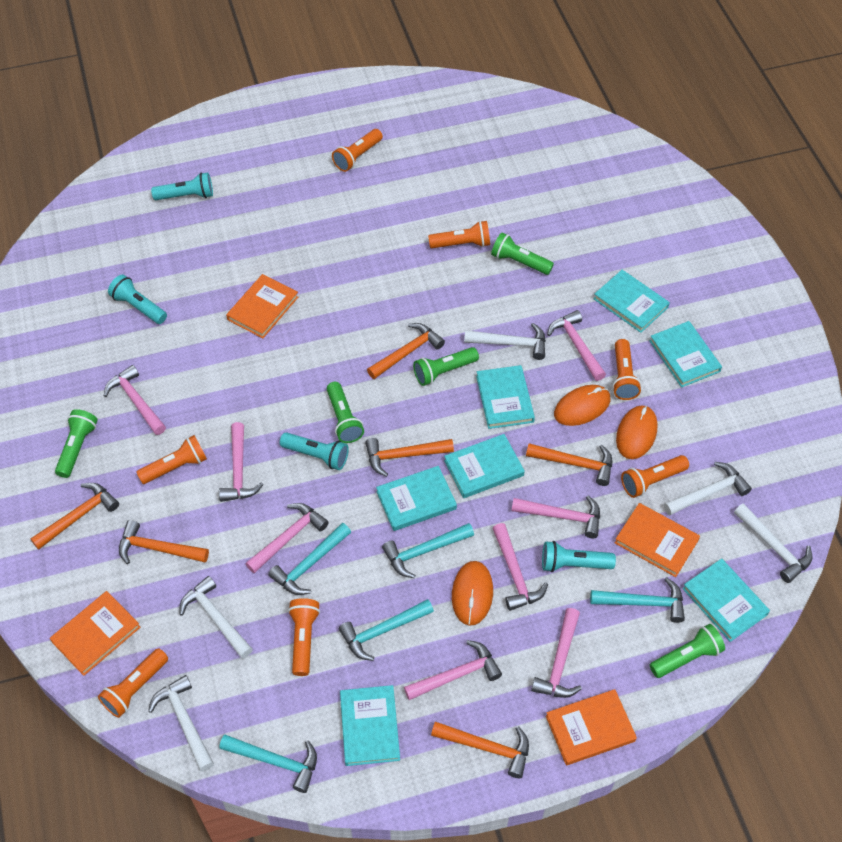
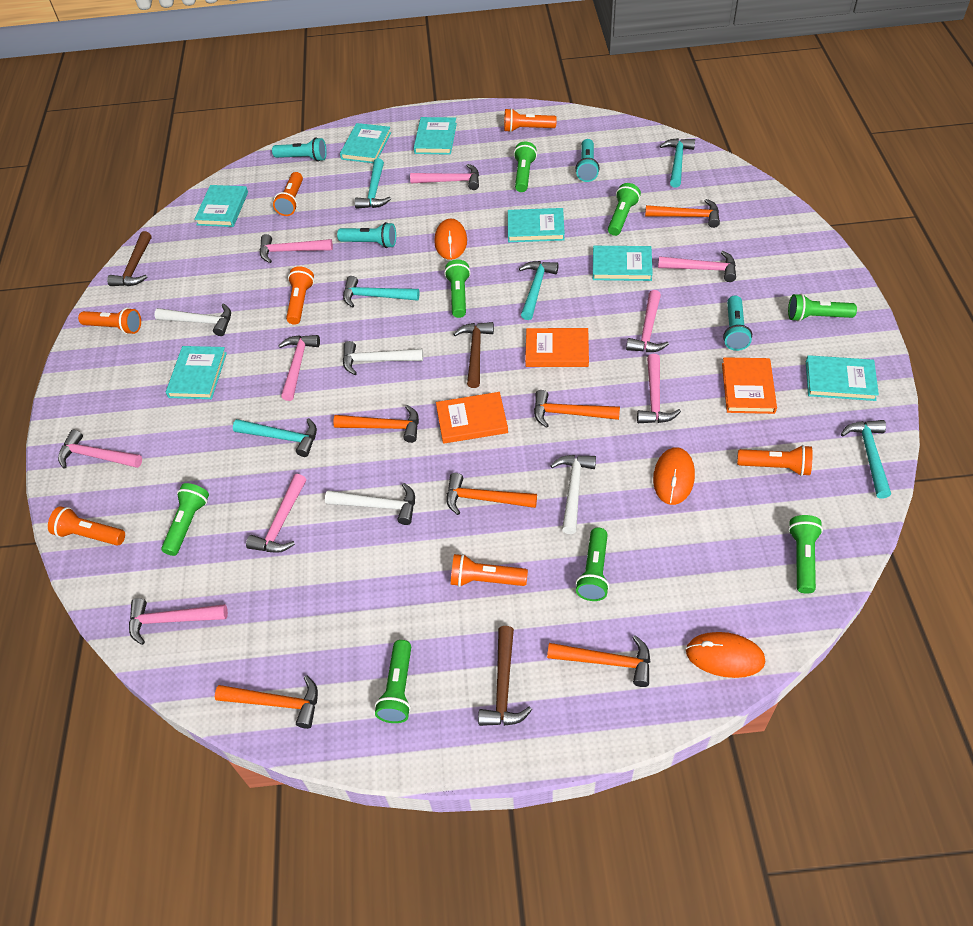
brown hammer: 0 -> 3
green flashlight: 5 -> 8
orange book: 4 -> 3
pink hammer: 8 -> 9
turquoise hammer: 5 -> 6
white hammer: 5 -> 4

